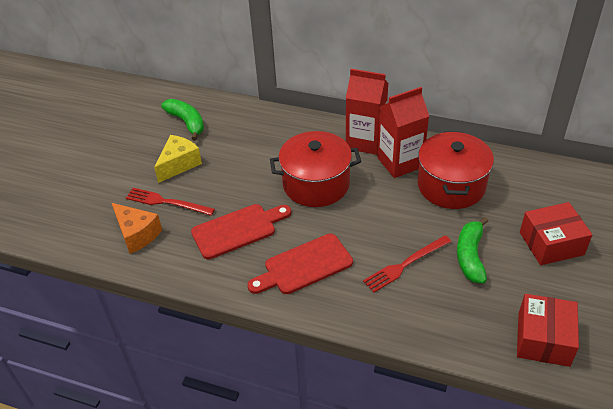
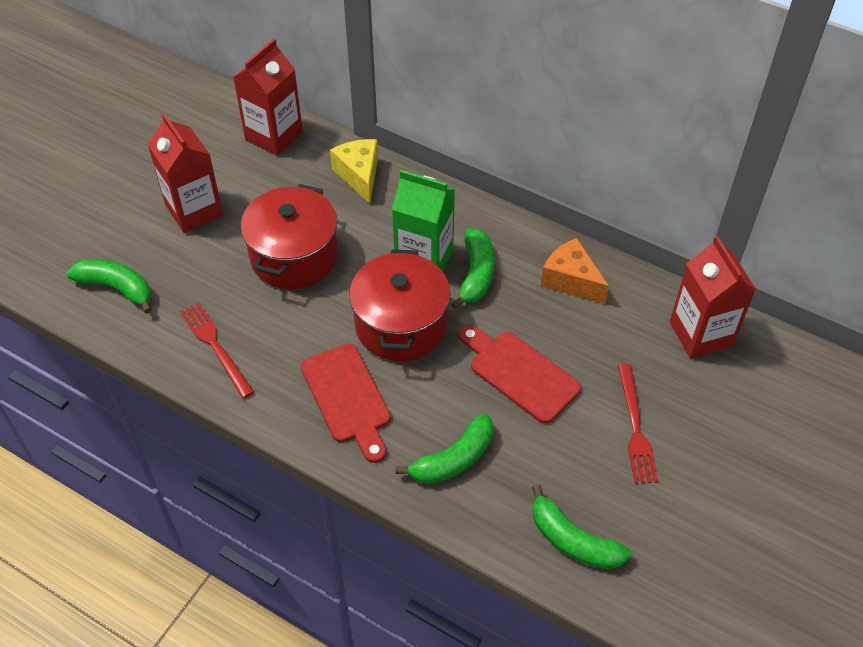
green banana: 2 -> 4
green carton: 0 -> 1
red box: 2 -> 0
red carton: 2 -> 3

